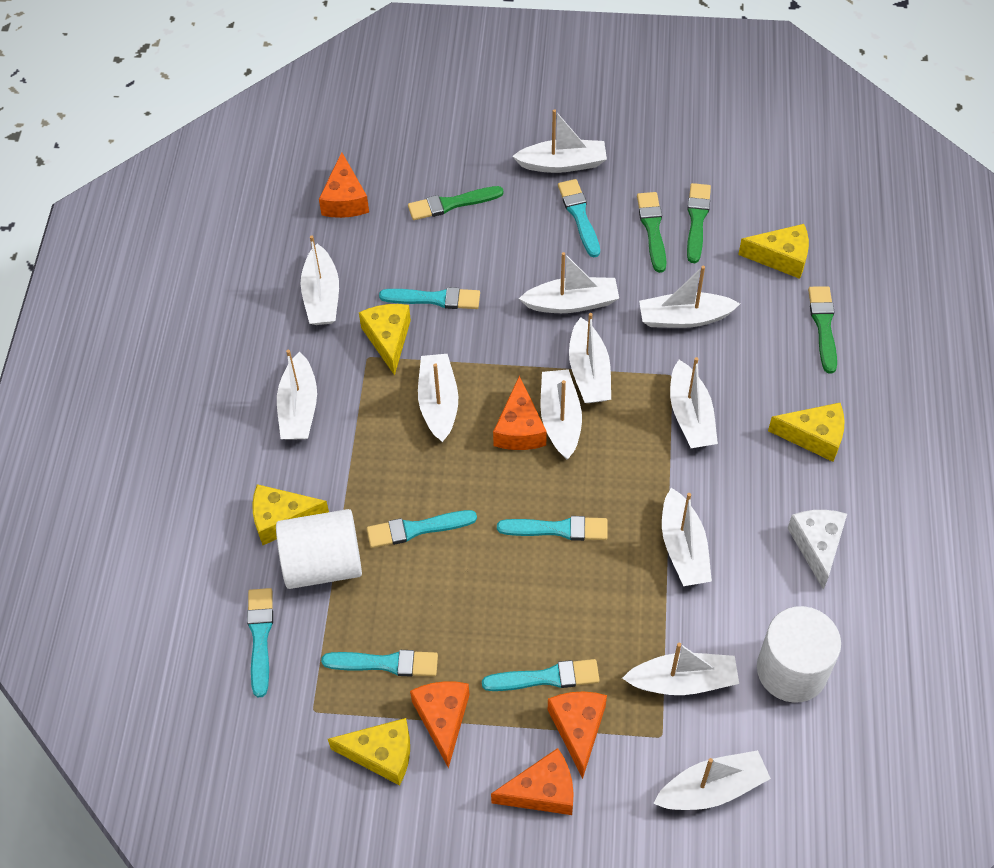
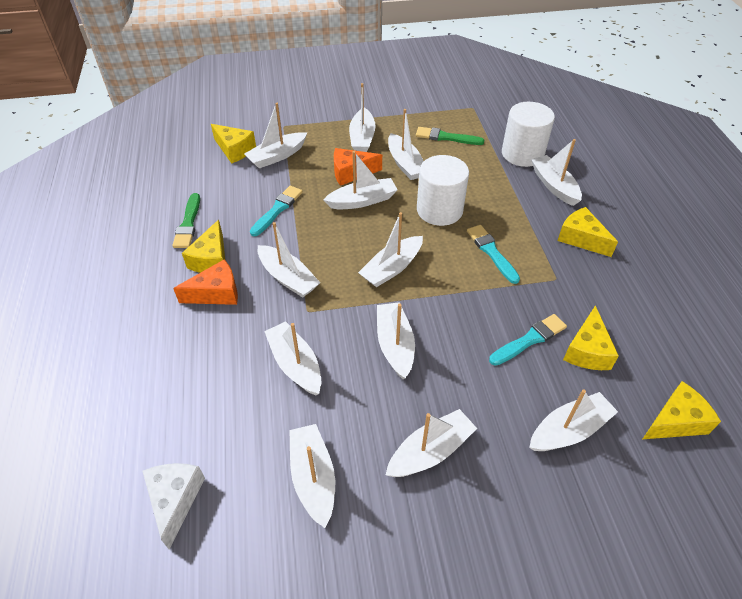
green brush: 4 -> 2
orange cheese: 5 -> 2
turquoise brush: 7 -> 3

